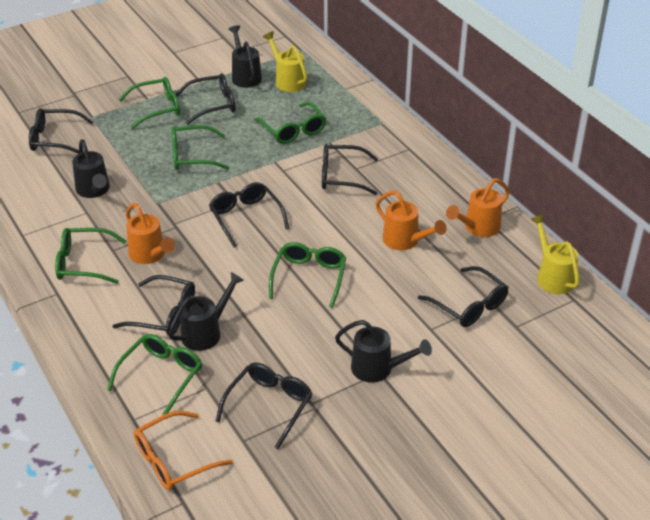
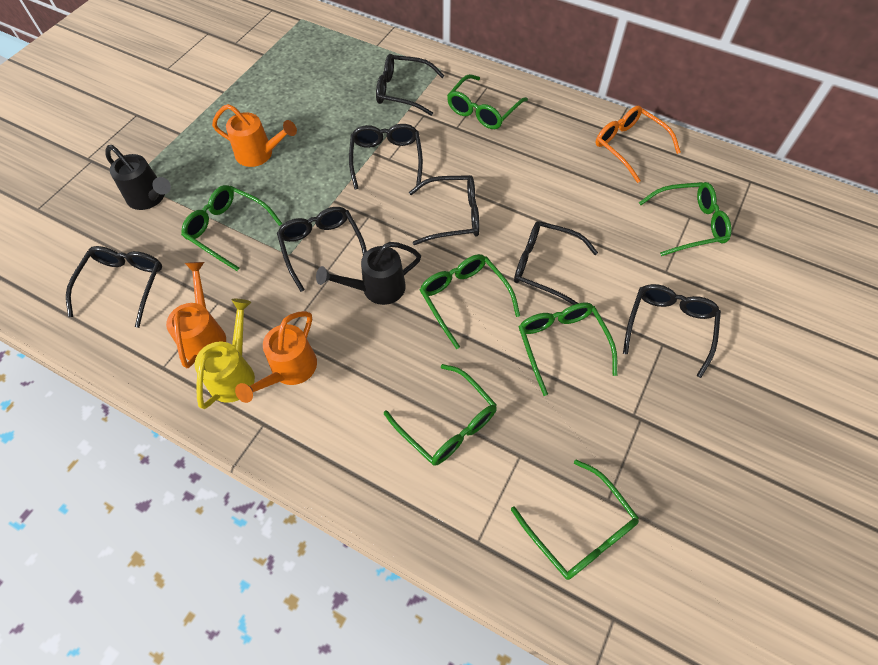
black watering can: 4 -> 2
green glasses: 6 -> 7
yellow watering can: 2 -> 1

